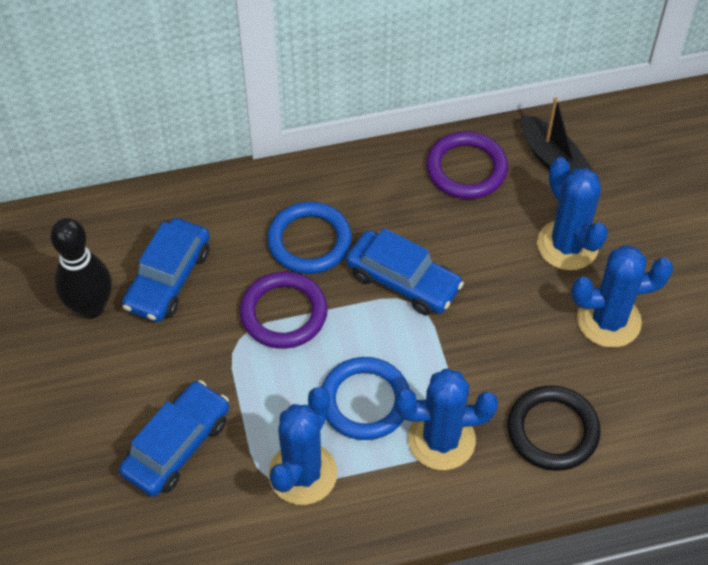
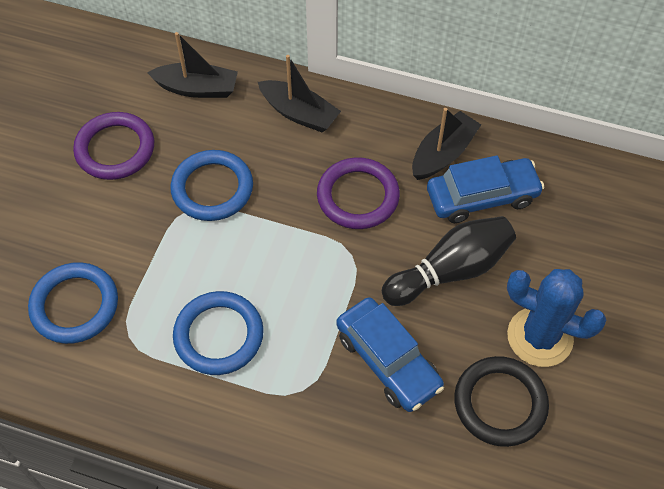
black boat: 1 -> 3
blue cactus: 4 -> 1
blue car: 3 -> 2
blue ring: 2 -> 3

